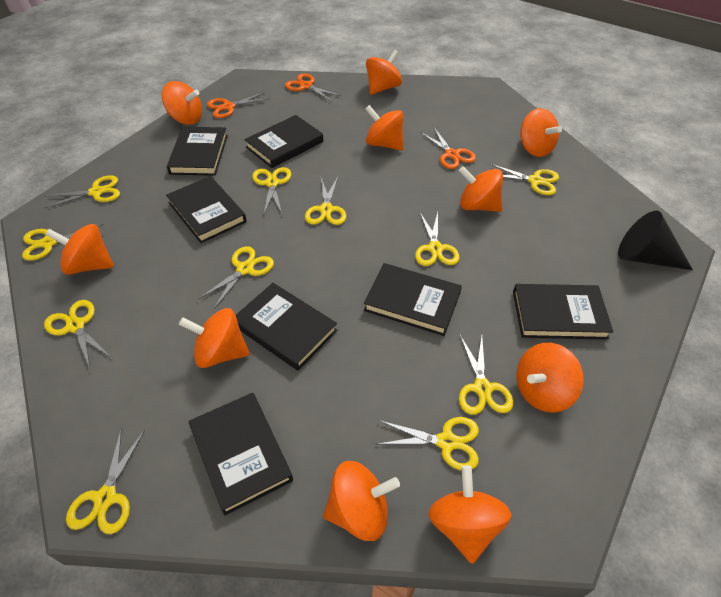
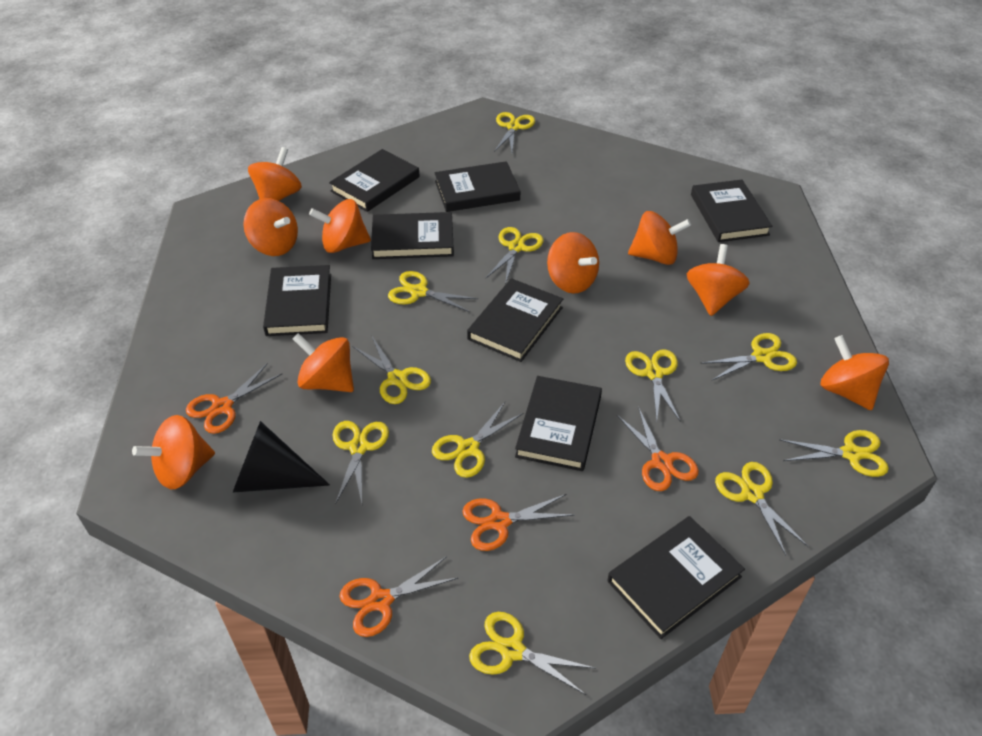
black book: 7 -> 8
orange scissors: 3 -> 4
orange spinning top: 10 -> 9

